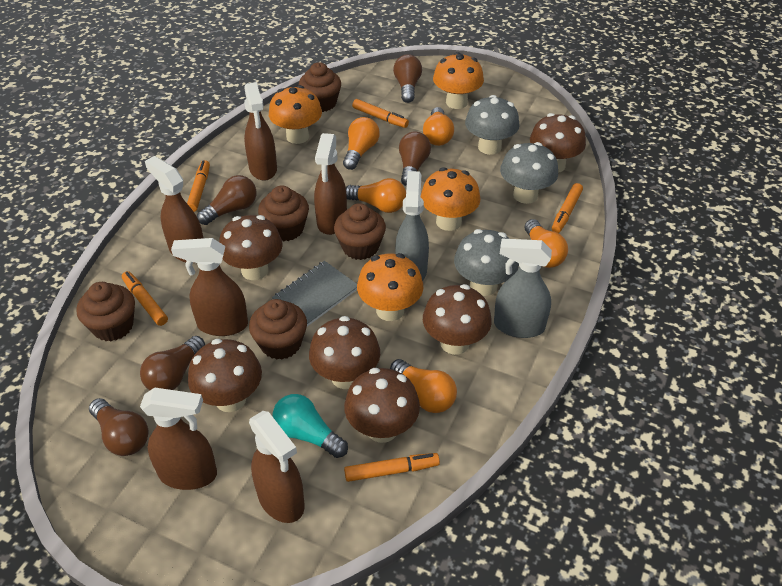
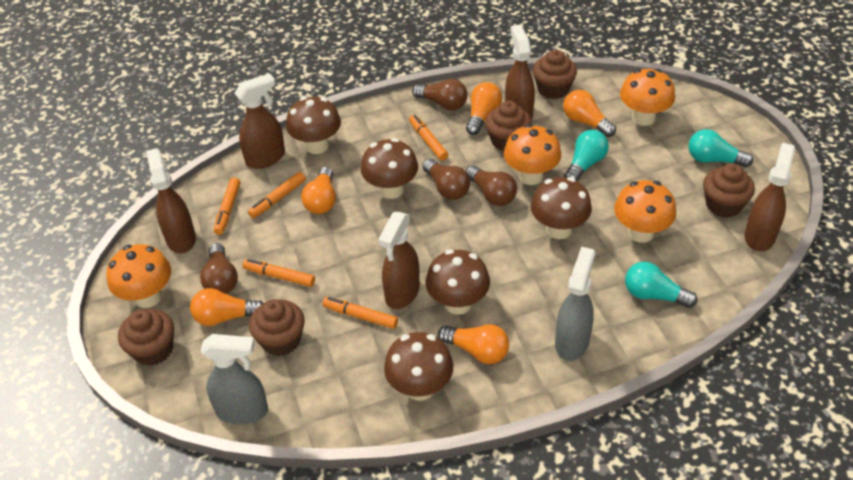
brown light bulb: 5 -> 4
brown mushroom: 6 -> 5
brown spray bottle: 6 -> 5
grey mushroom: 3 -> 0
grey notebook: 1 -> 0
turquoise light bulb: 1 -> 3

